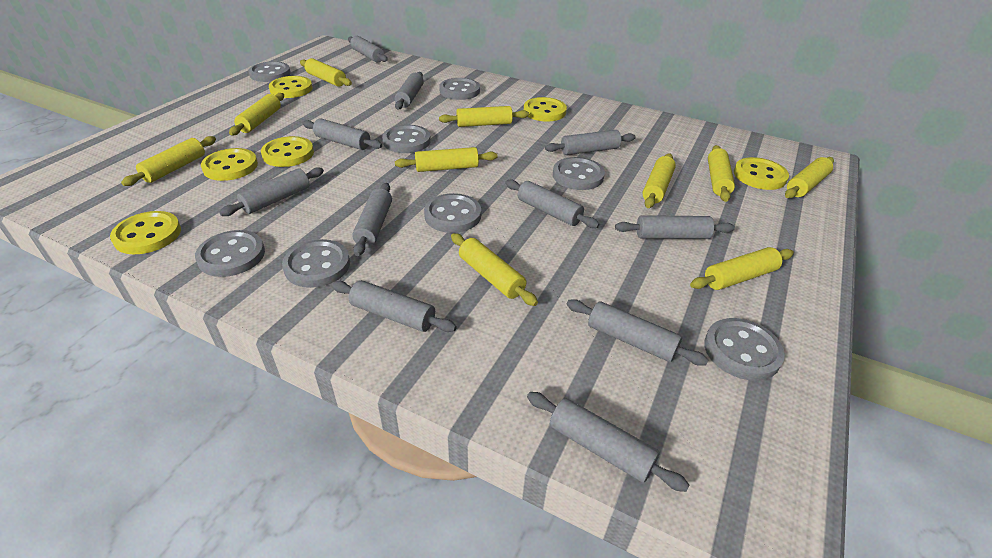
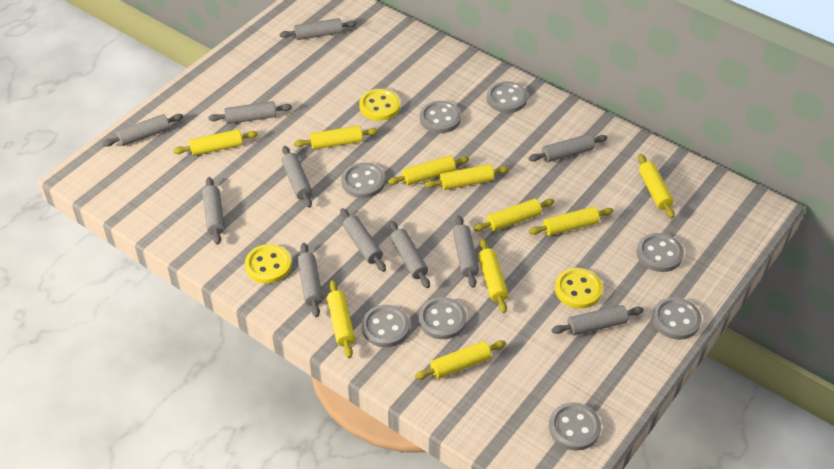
yellow button: 6 -> 3

